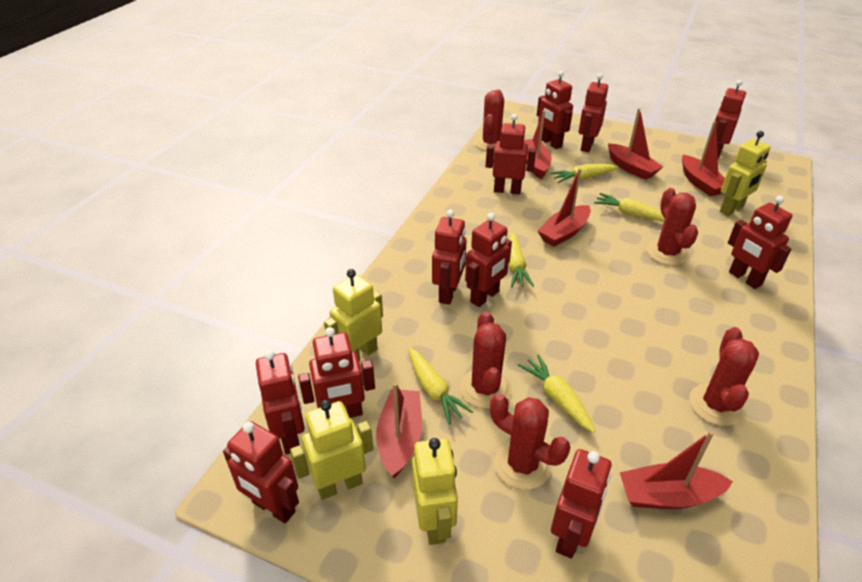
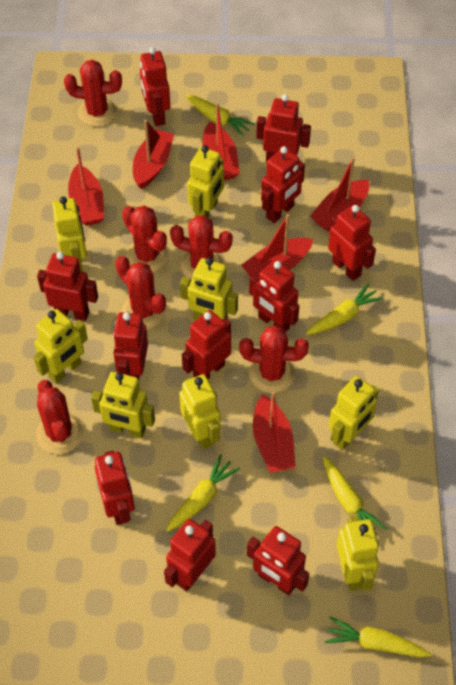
red cactus: 5 -> 6
yellow robot: 4 -> 8

